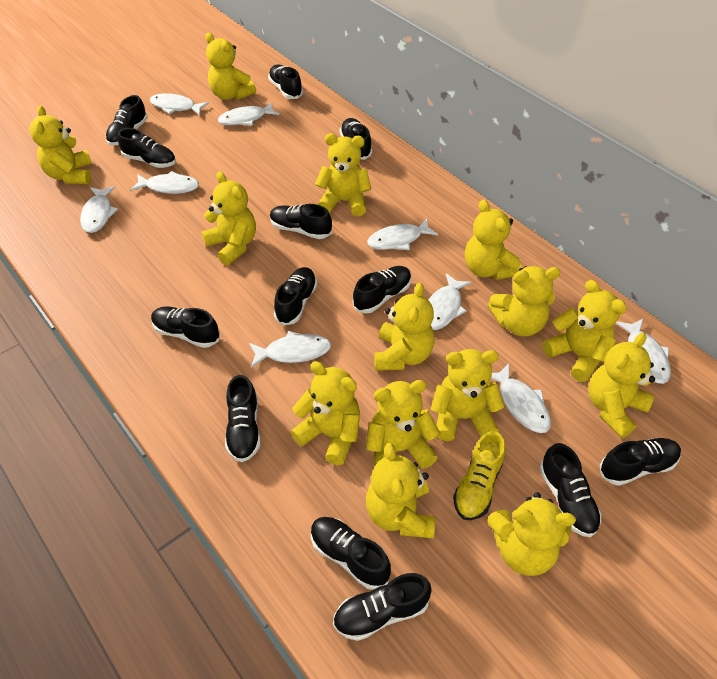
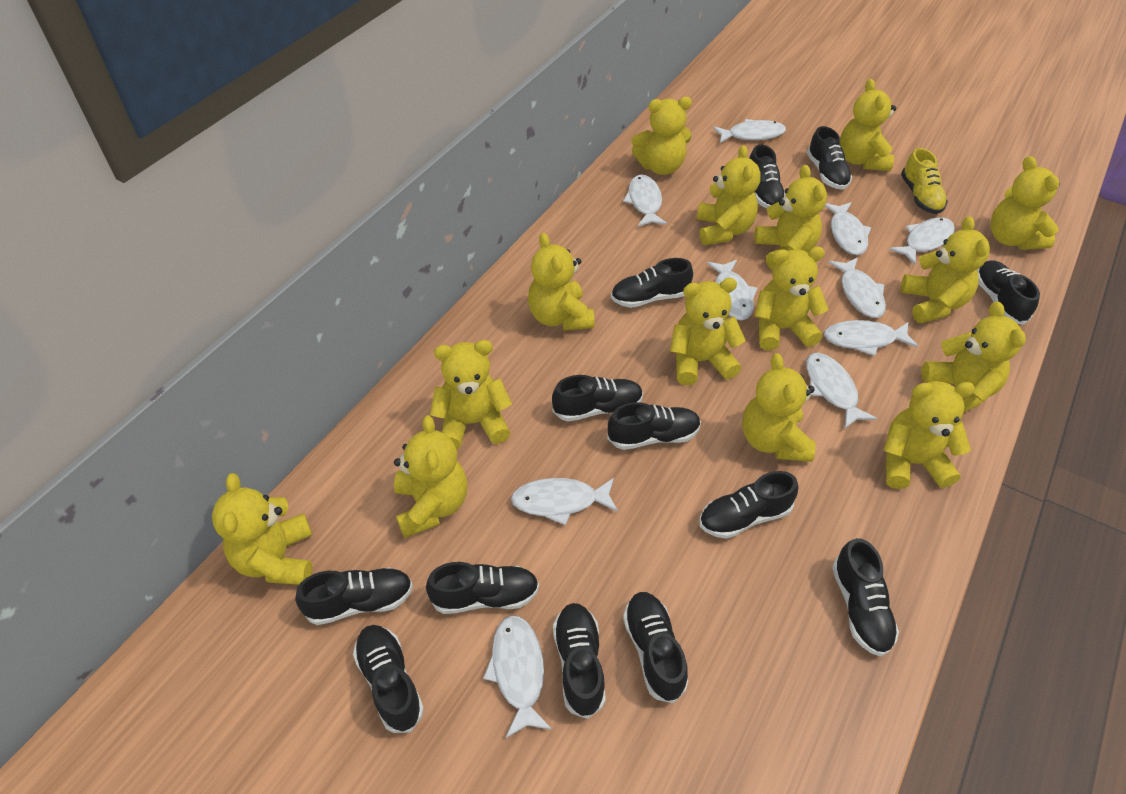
white fish: 9 -> 10
yellow teddy bear: 14 -> 15

